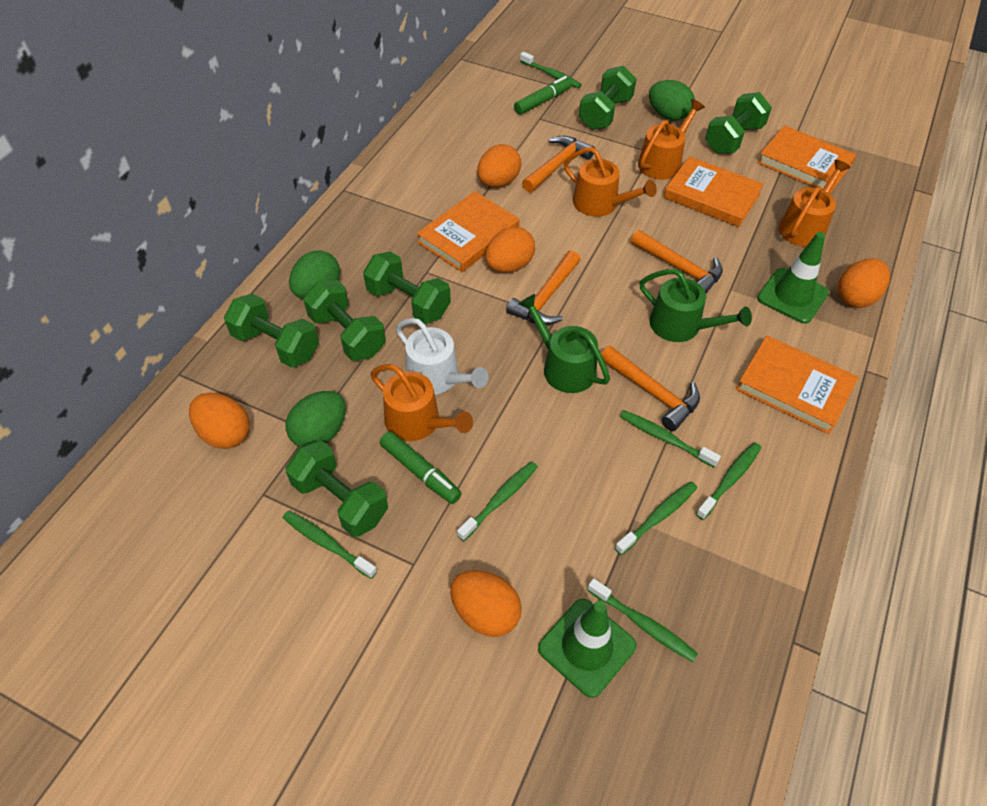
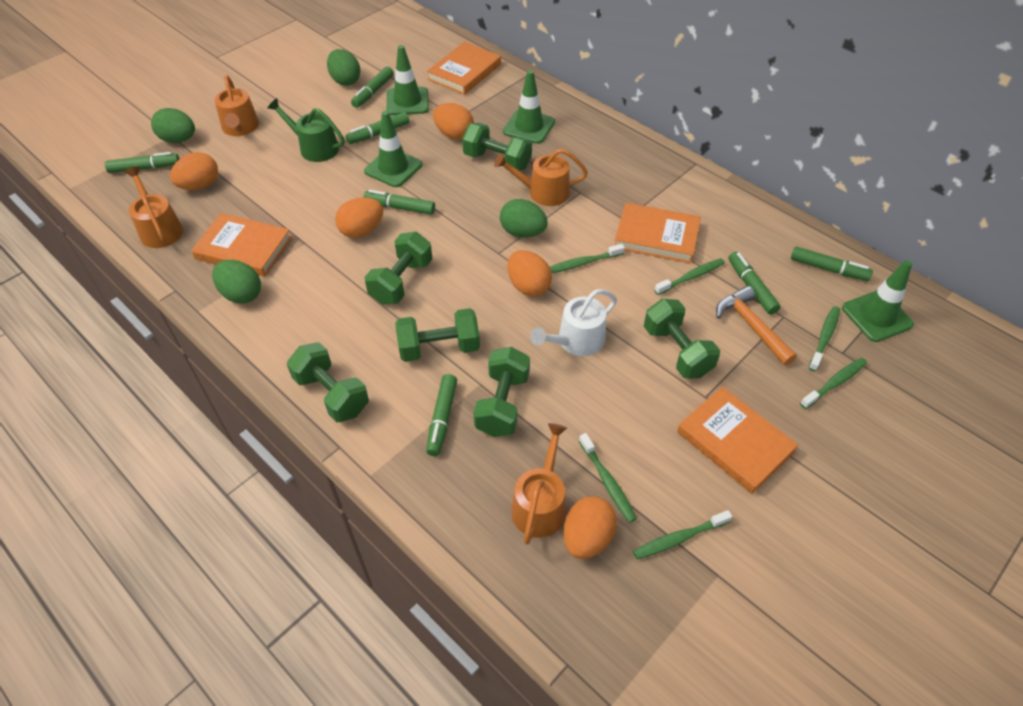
green egg: 3 -> 4
green marker: 2 -> 7
green toothbrush: 7 -> 6
green traffic cone: 2 -> 4
green watering can: 2 -> 1
orange hammer: 4 -> 1

